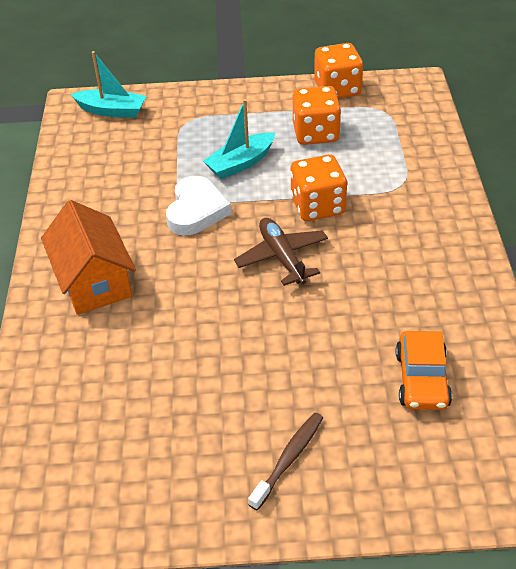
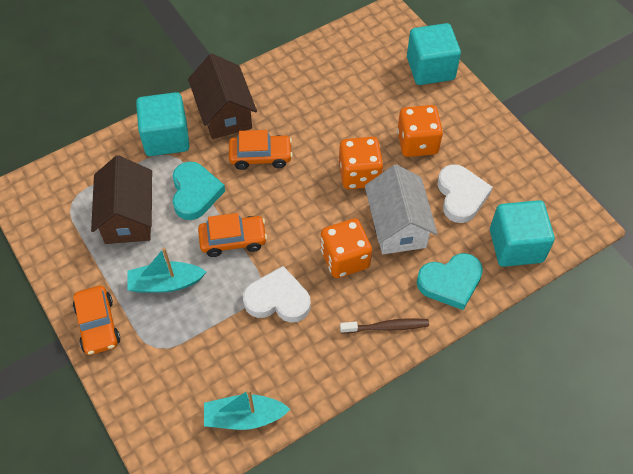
brown house: 0 -> 2
brown plane: 1 -> 0
orange car: 1 -> 3
orange house: 1 -> 0
turquoise cube: 0 -> 3
turquoise heart: 0 -> 2
white heart: 1 -> 2
white house: 0 -> 1

